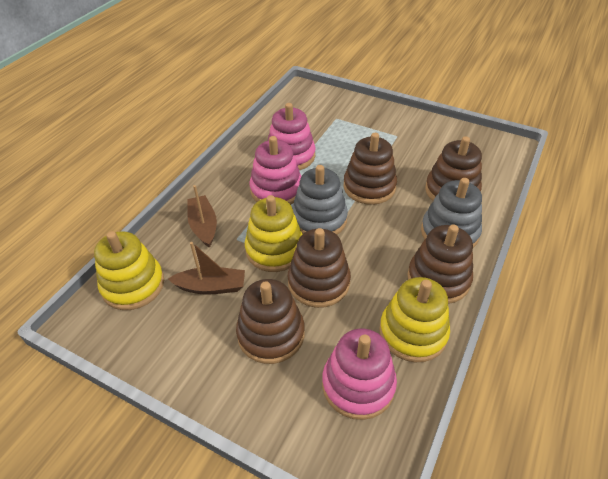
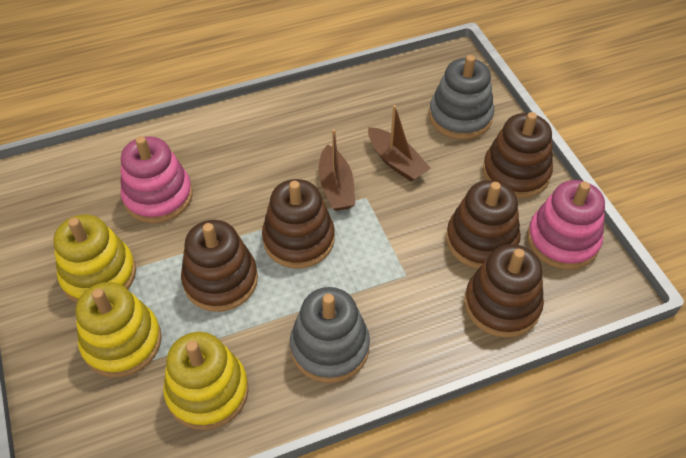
pink stacking toy: 3 -> 2

